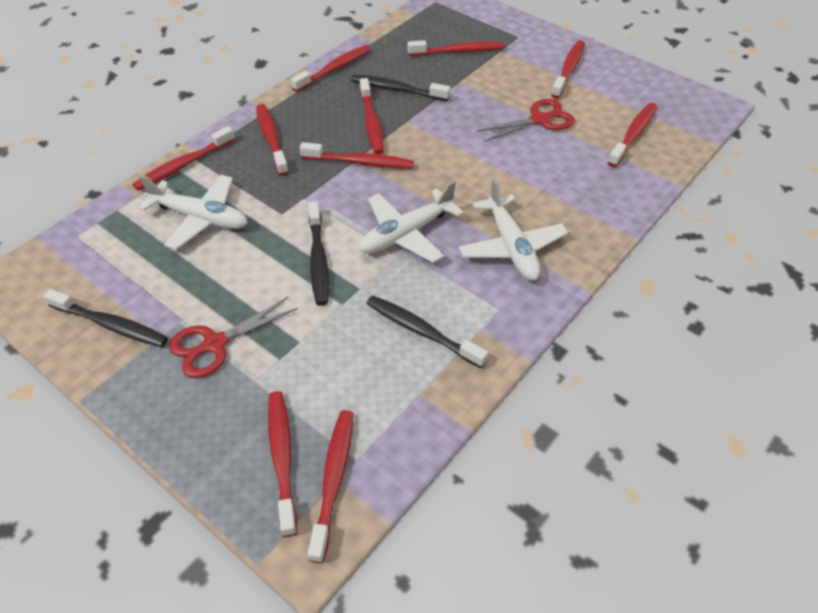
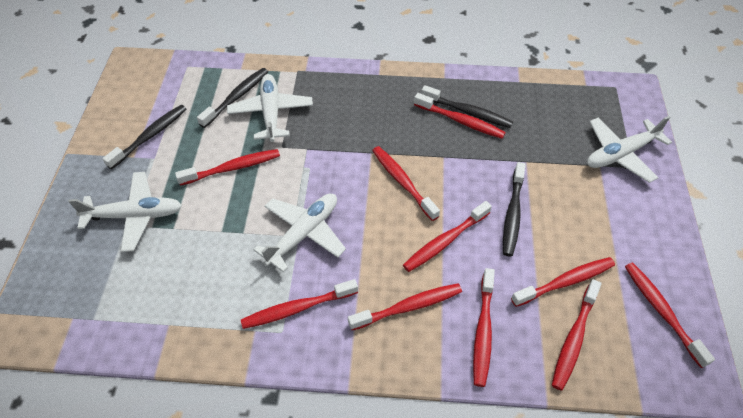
red scissors: 2 -> 0
white plane: 3 -> 4

